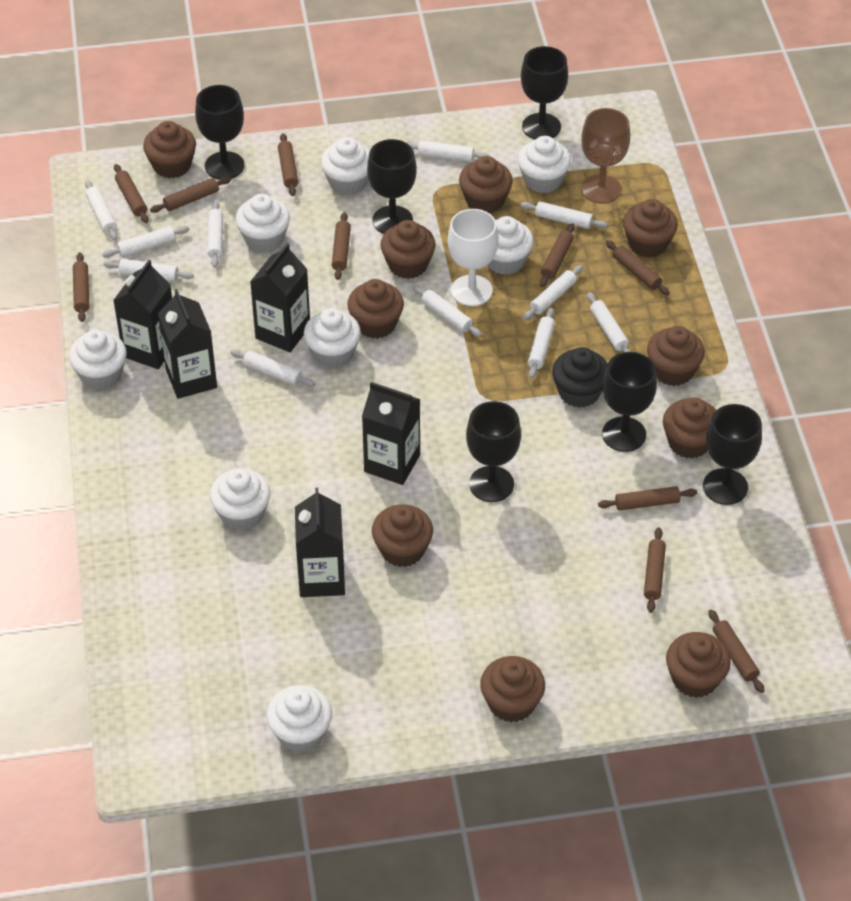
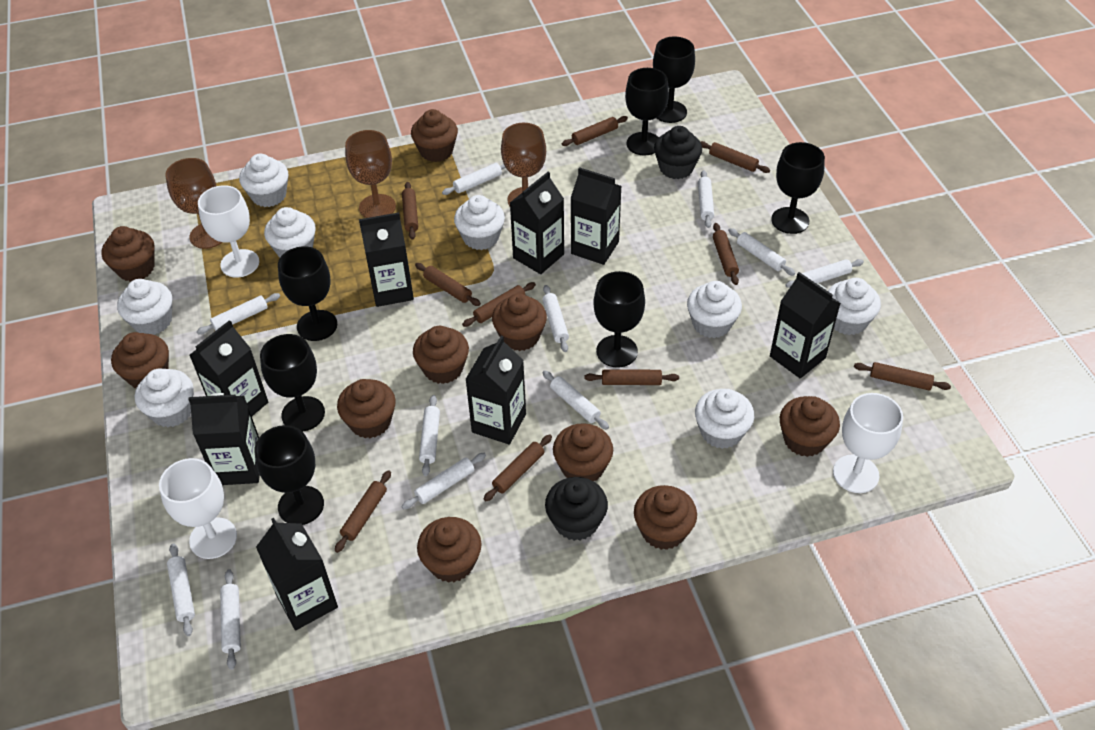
black carton: 5 -> 8
black cupcake: 1 -> 2
black goblet: 6 -> 7
brown goblet: 1 -> 3
white goblet: 1 -> 3

